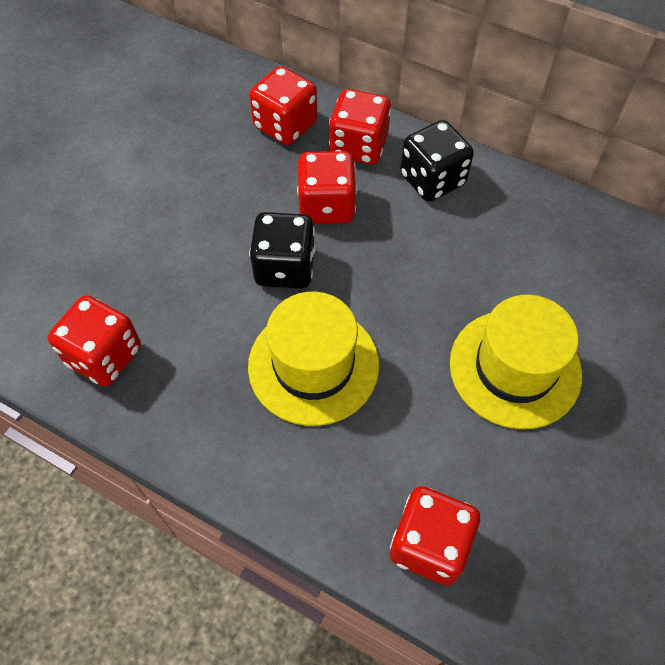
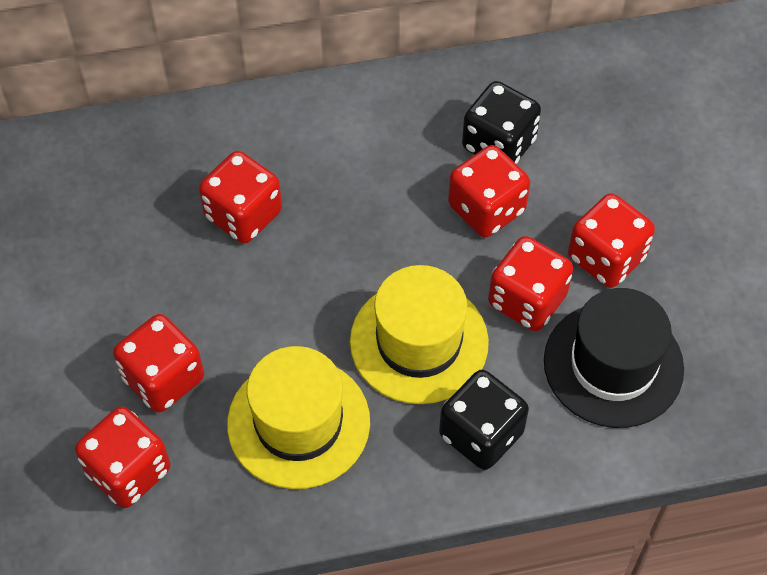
black hat: 0 -> 1
red dice: 5 -> 6

